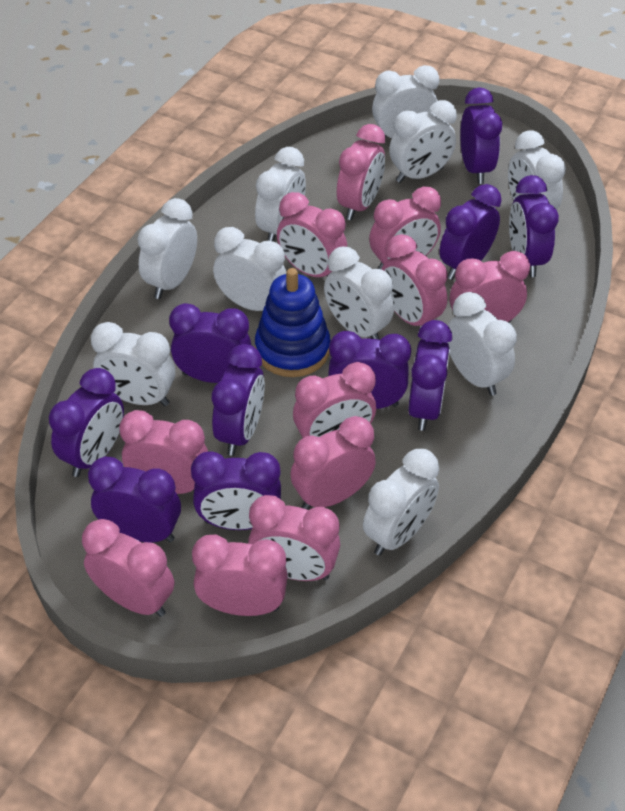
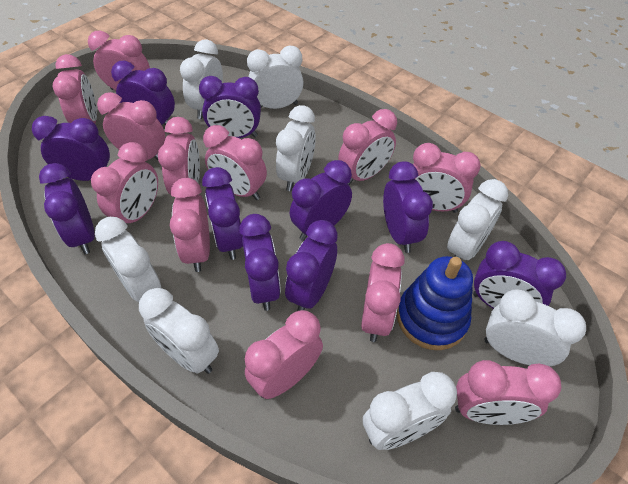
pink clock: 11 -> 12
white clock: 10 -> 8

